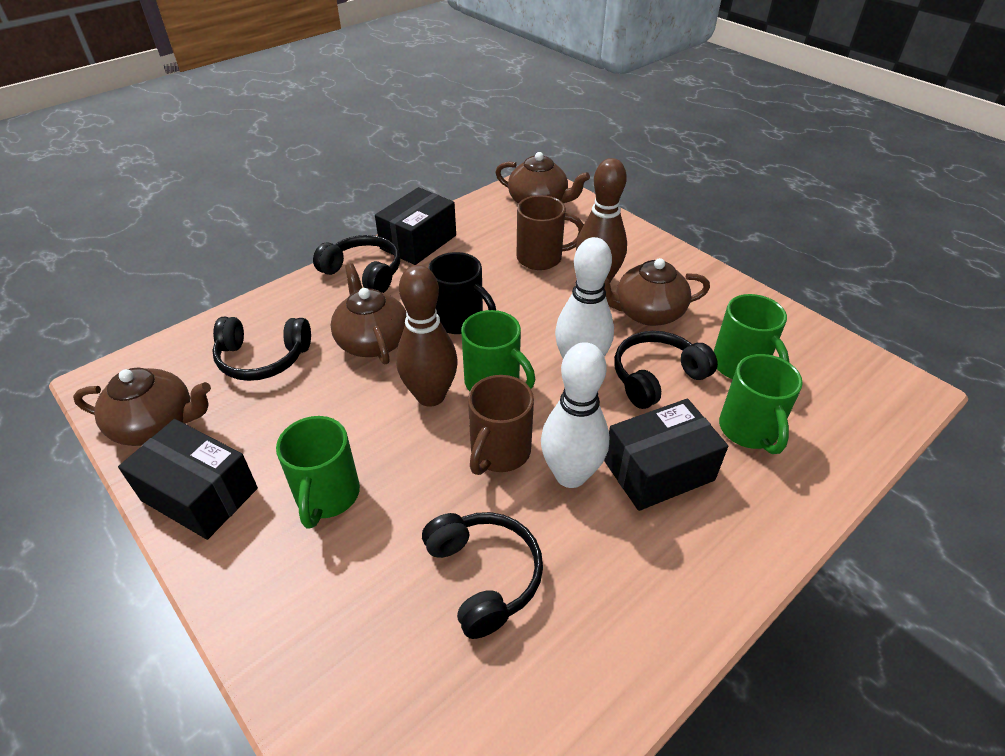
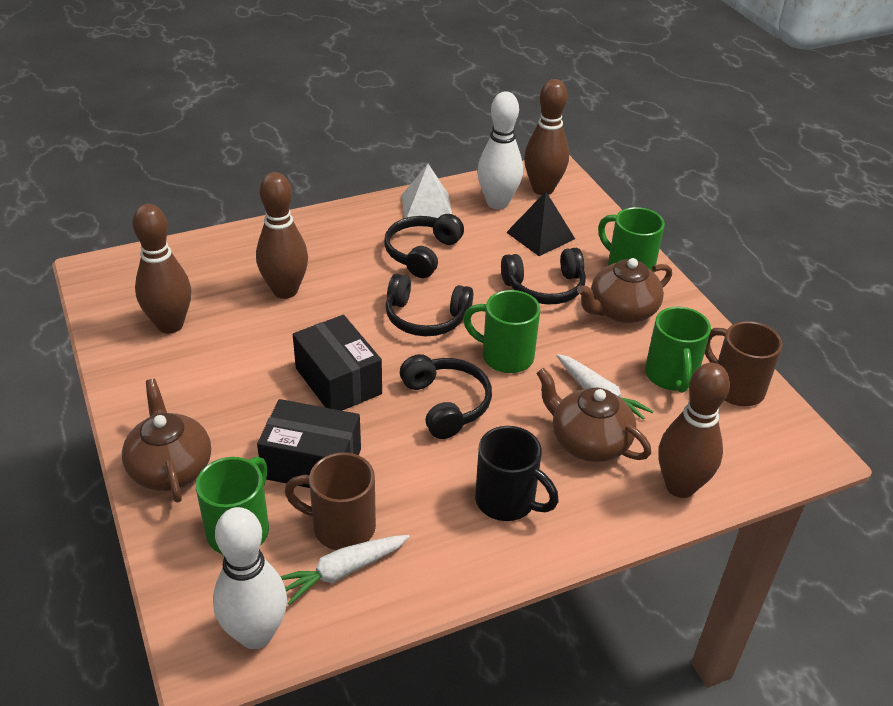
black box: 3 -> 2
black pyramid: 0 -> 1
brown bowling pin: 2 -> 4
brown teapot: 4 -> 3
white carrot: 0 -> 2
white pyramid: 0 -> 1

